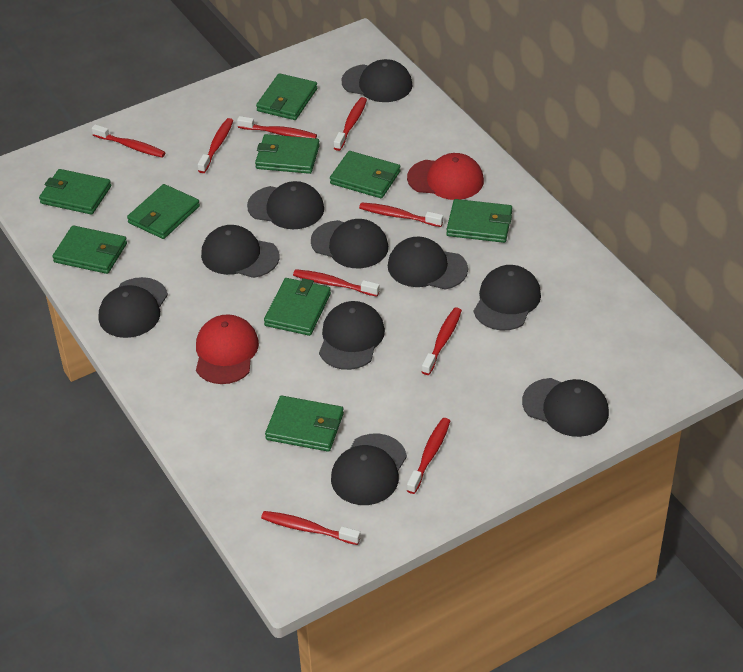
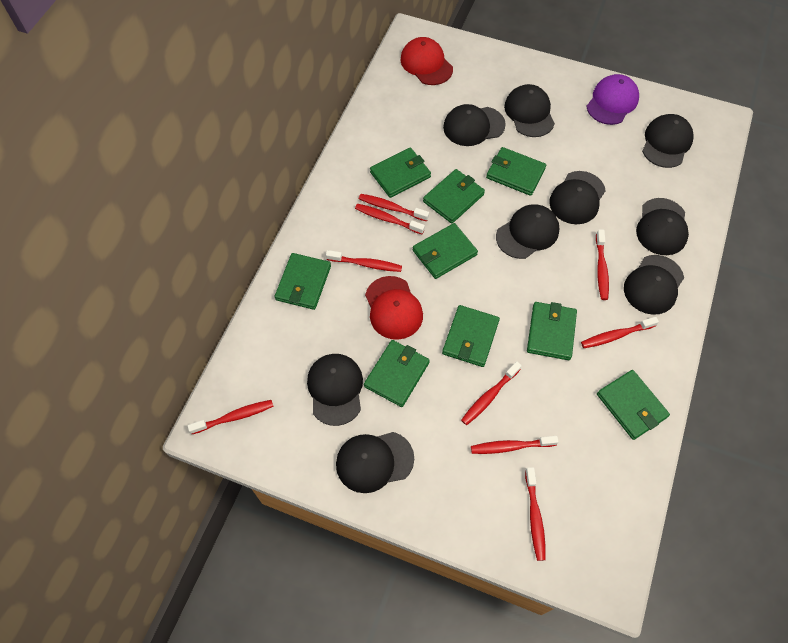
black cap: 10 -> 9
purple cap: 0 -> 1

